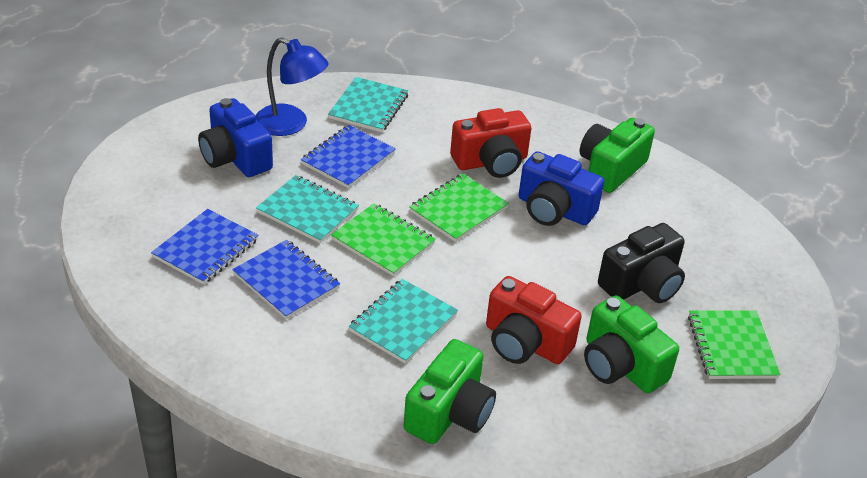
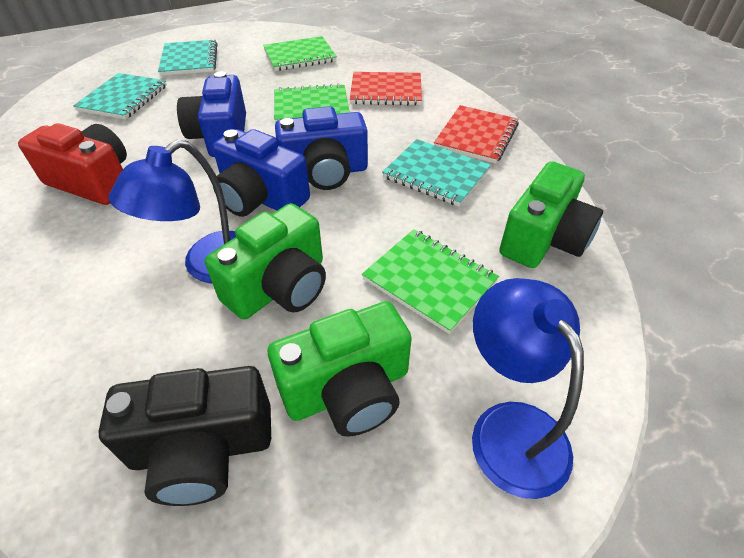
blue camera: 2 -> 3
blue lamp: 1 -> 2
blue notebook: 3 -> 0
red camera: 2 -> 1
red notebook: 0 -> 2

